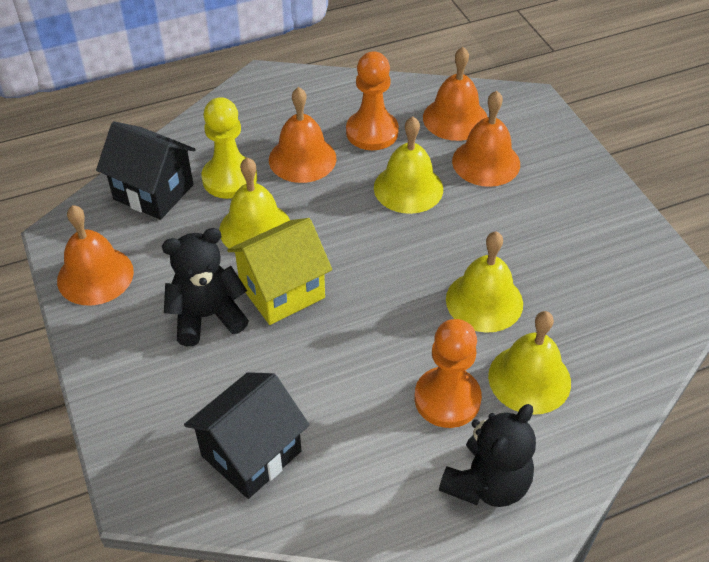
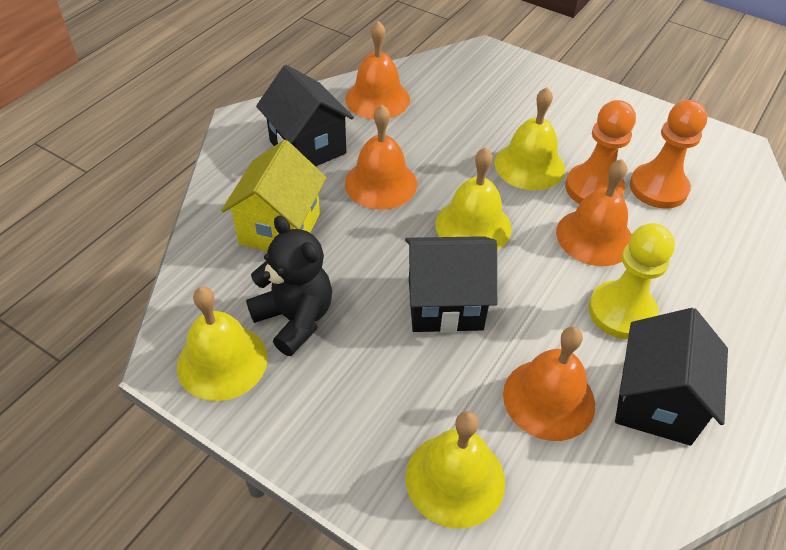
black house: 2 -> 3
black teddy bear: 2 -> 1

